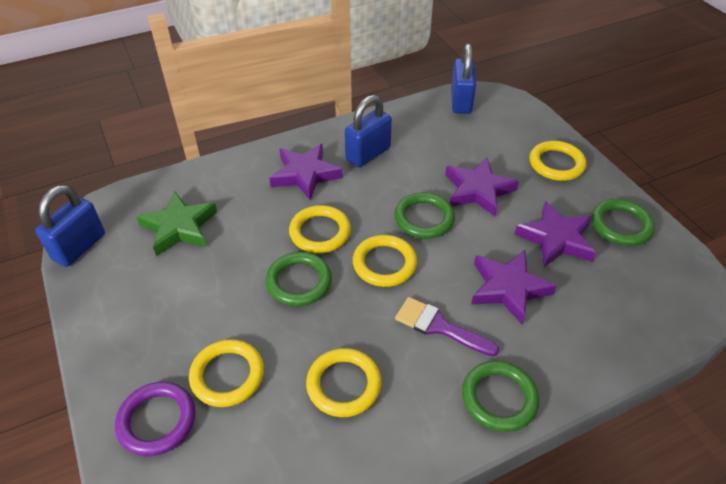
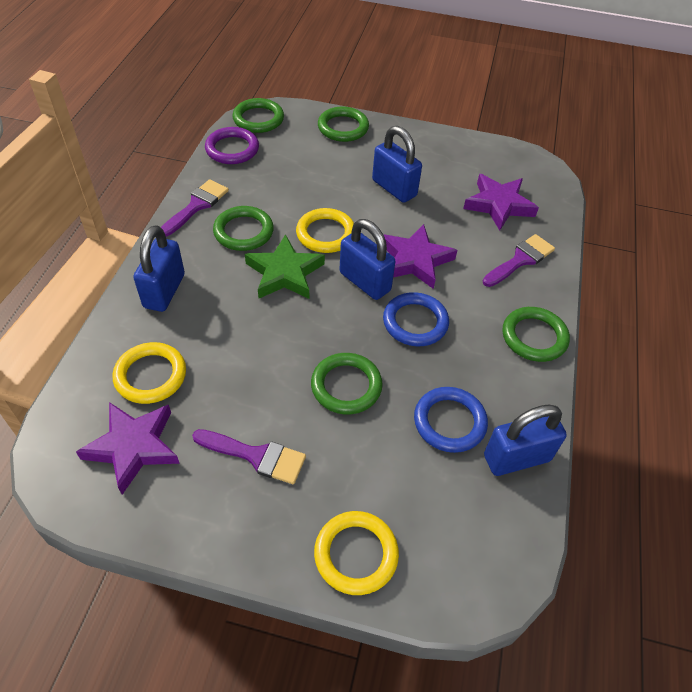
blue padlock: 3 -> 4
blue ring: 0 -> 2
green ring: 4 -> 5
purple brush: 1 -> 3
purple star: 4 -> 3
yellow ring: 5 -> 3

